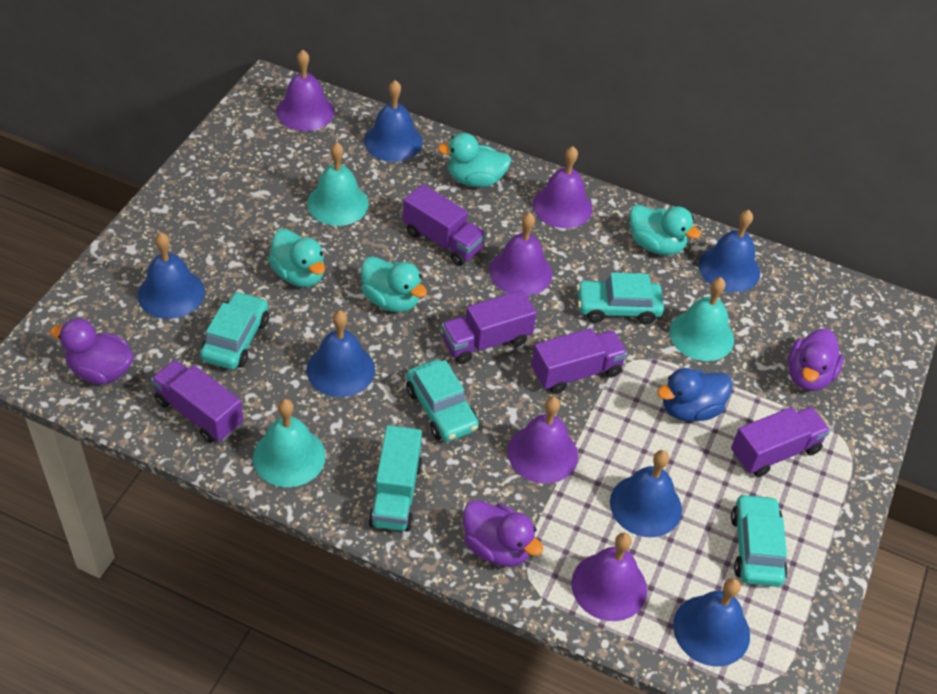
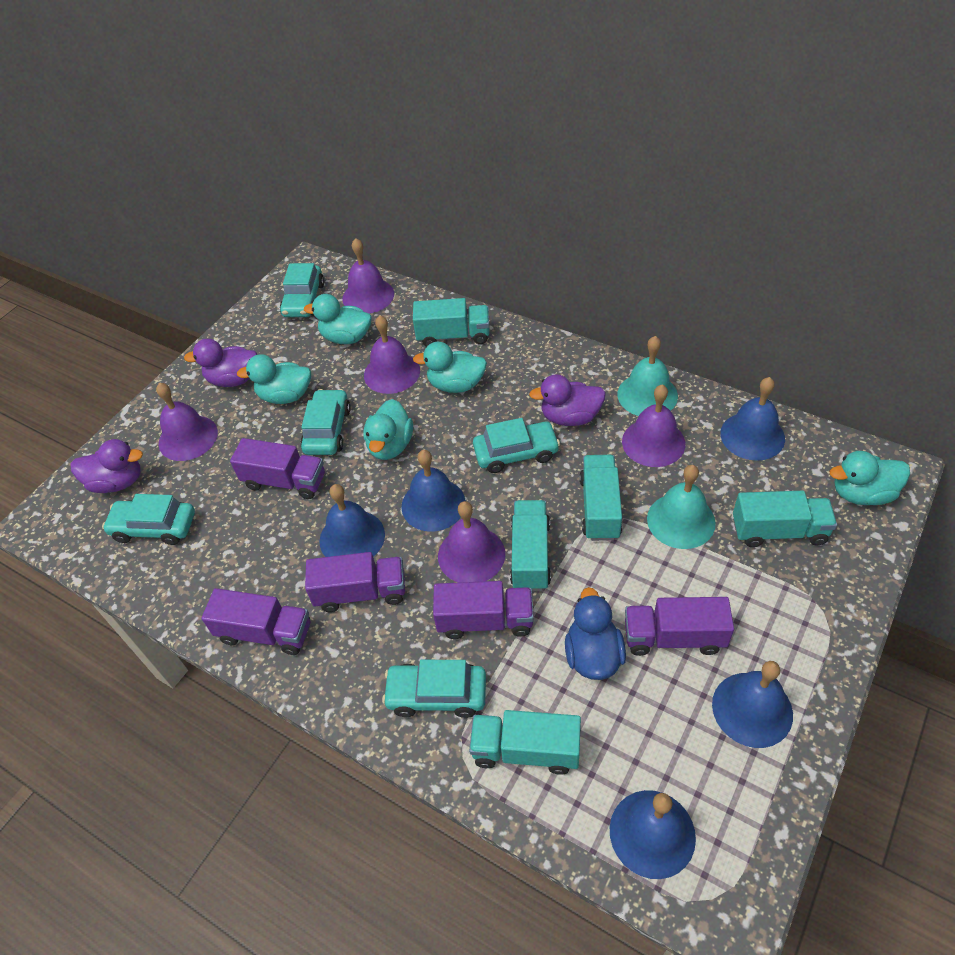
blue bell: 6 -> 5
turquoise bell: 3 -> 2
turquoise car: 4 -> 5
turquoise duck: 4 -> 5
turquoise truck: 1 -> 5

